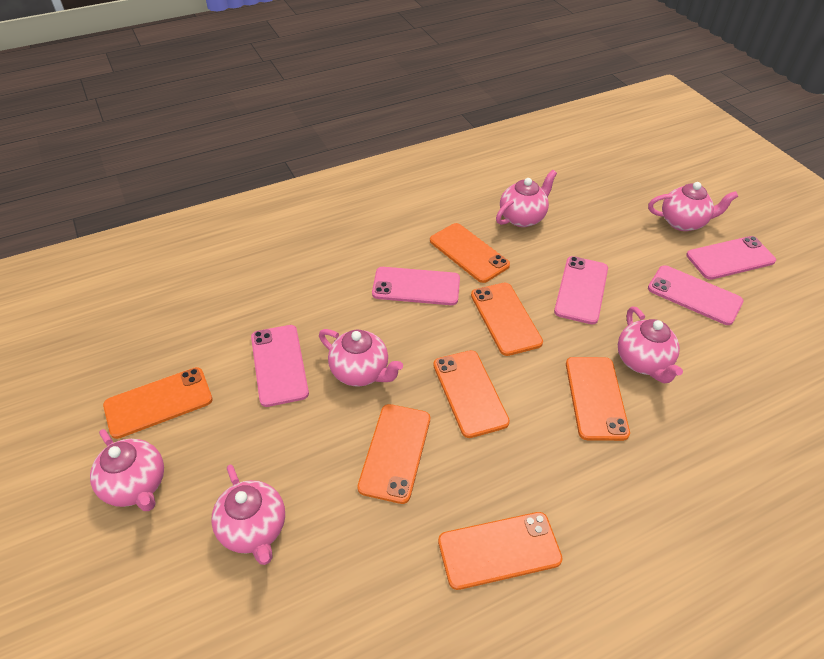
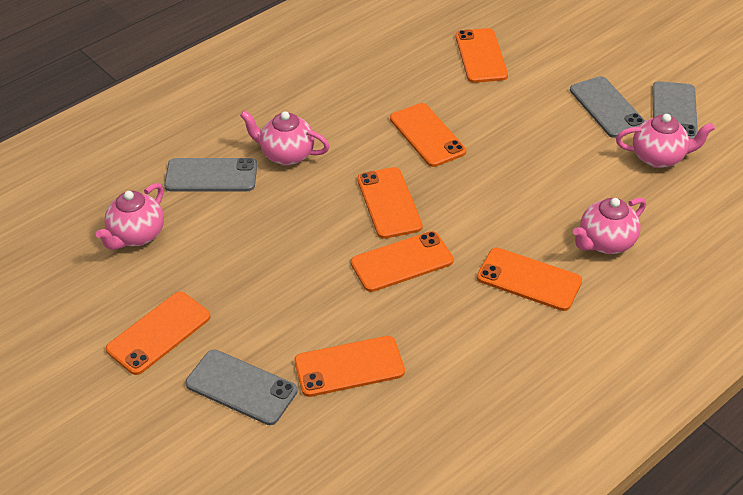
grey phone: 0 -> 4
pink phone: 5 -> 0
pink teapot: 6 -> 4

